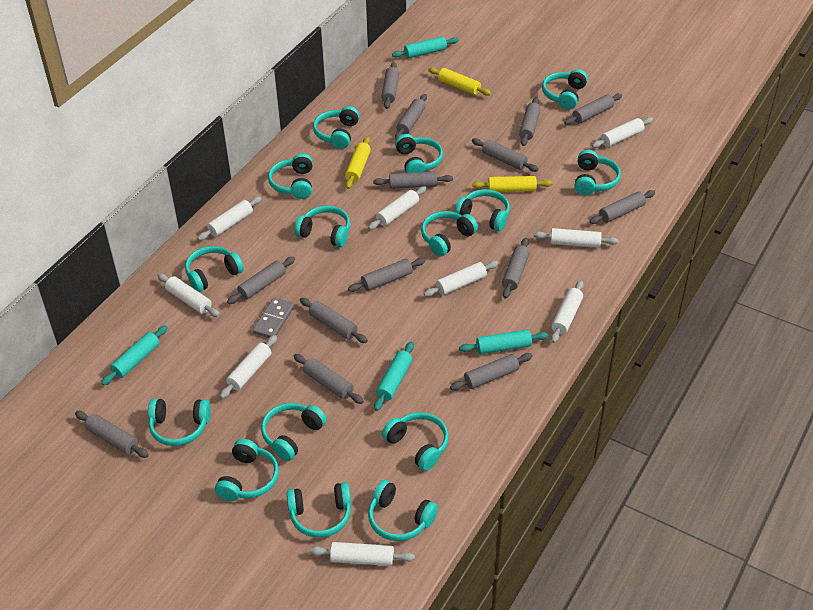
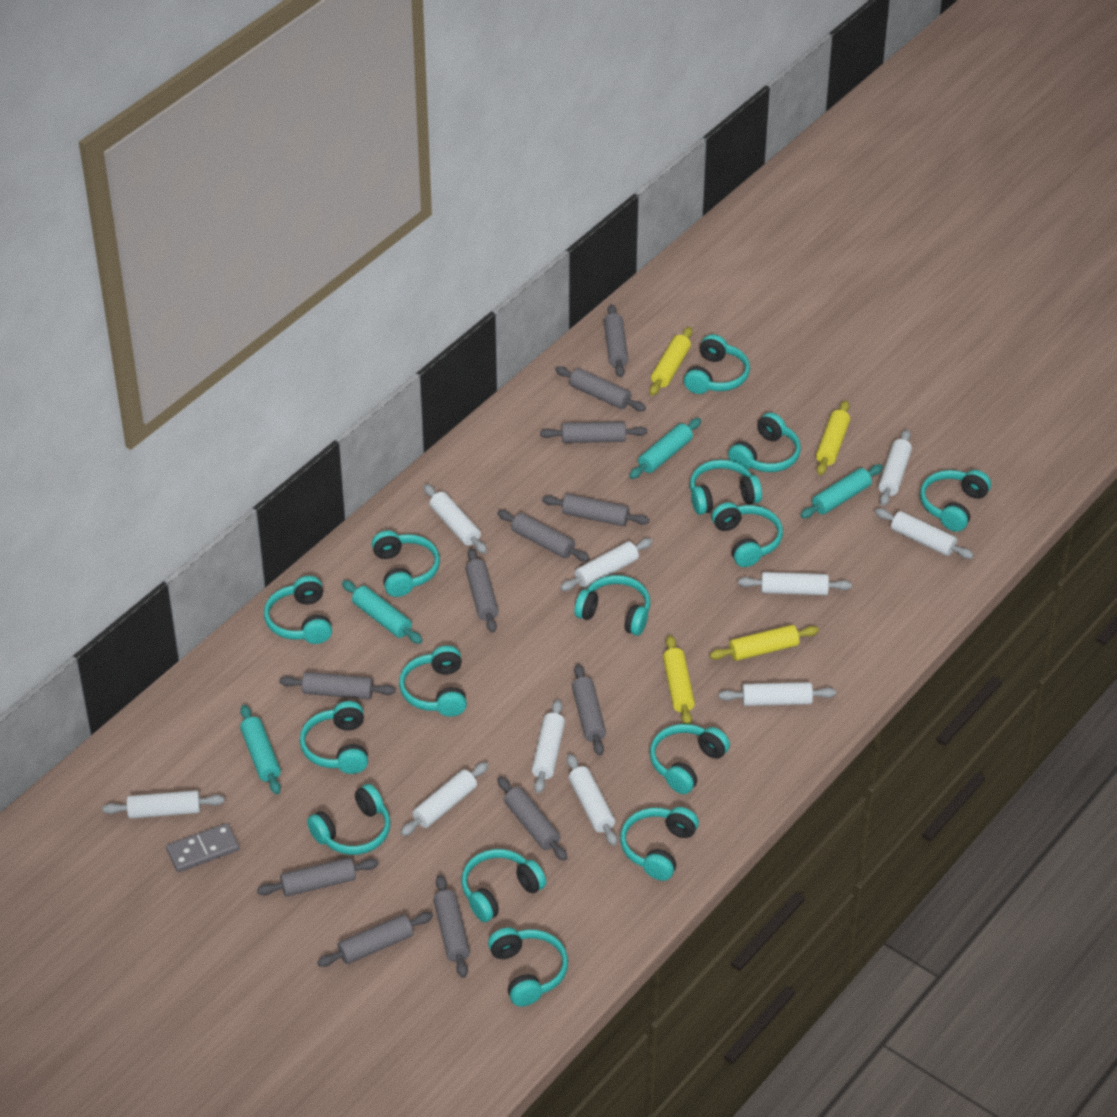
grey rolling pin: 14 -> 12
white rolling pin: 9 -> 10
yellow rolling pin: 3 -> 4

